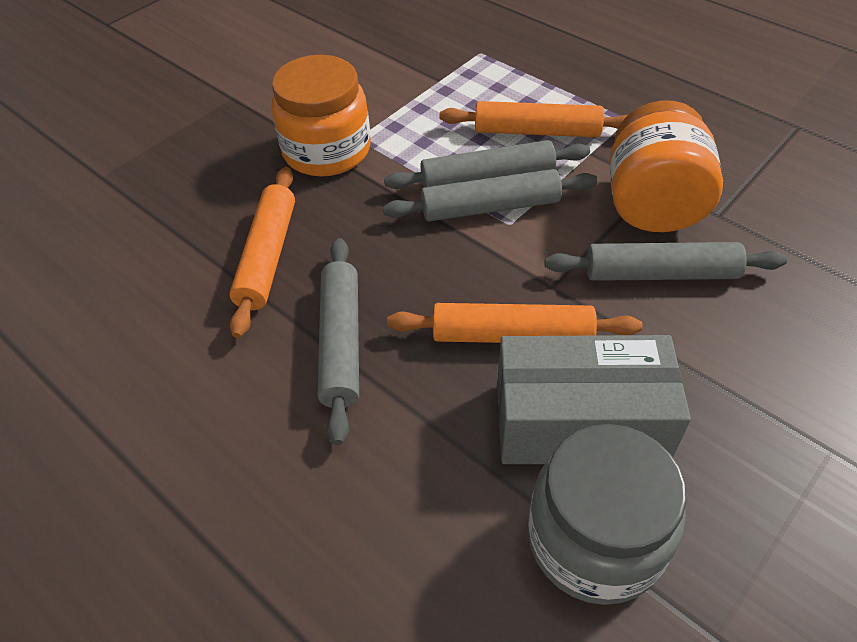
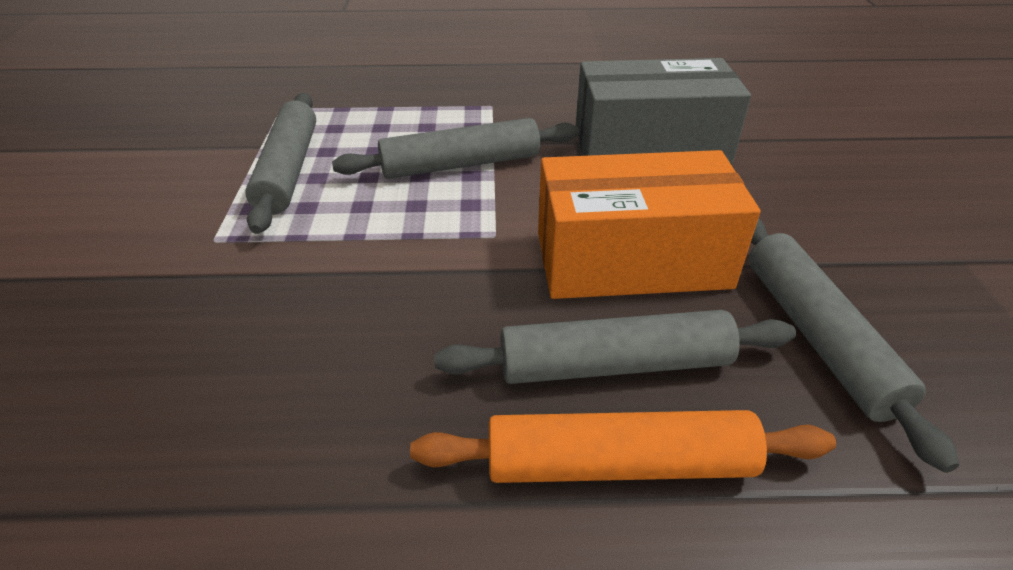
grey jar: 1 -> 0
orange box: 0 -> 1
orange jar: 2 -> 0
orange rolling pin: 3 -> 1

